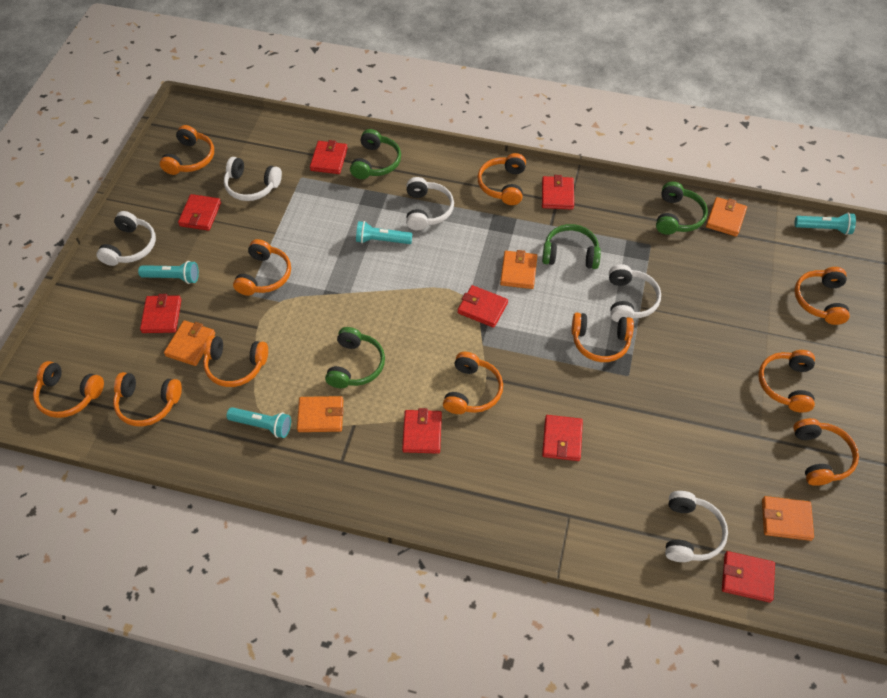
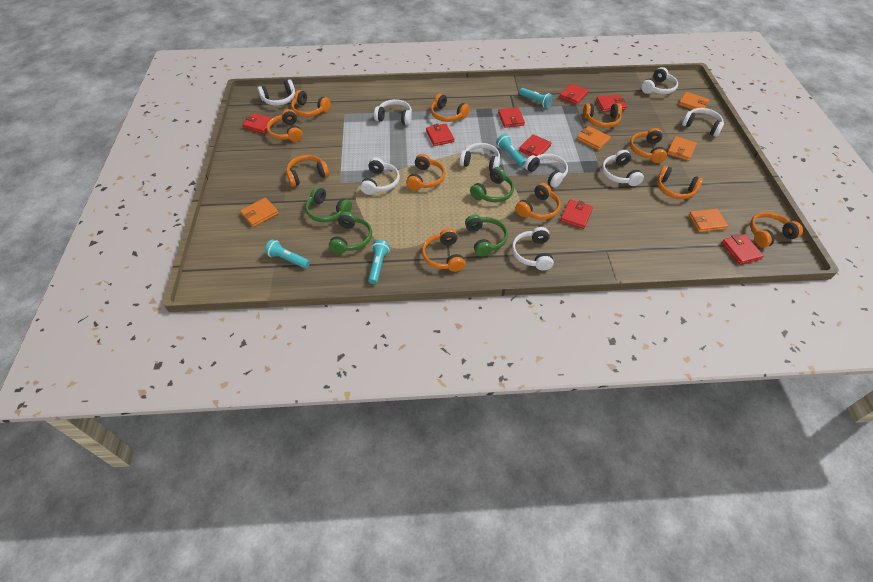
white headphones: 5 -> 9

